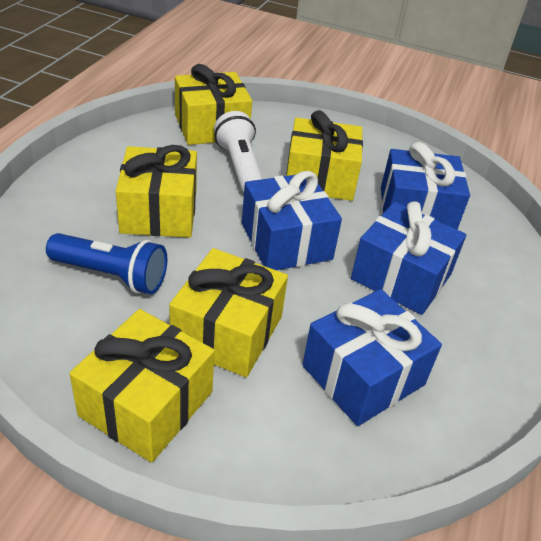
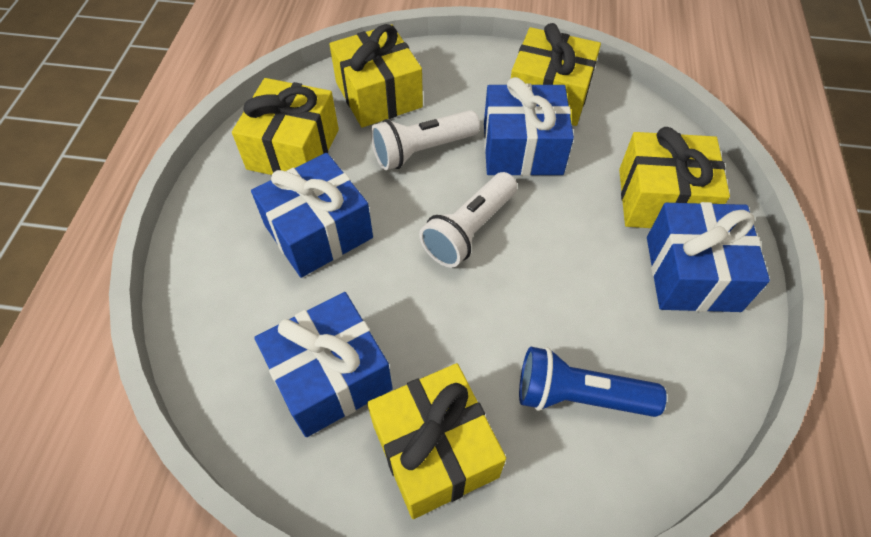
white flashlight: 1 -> 2

